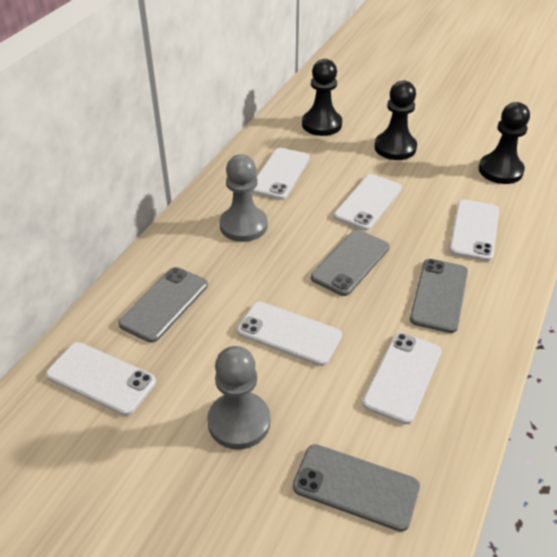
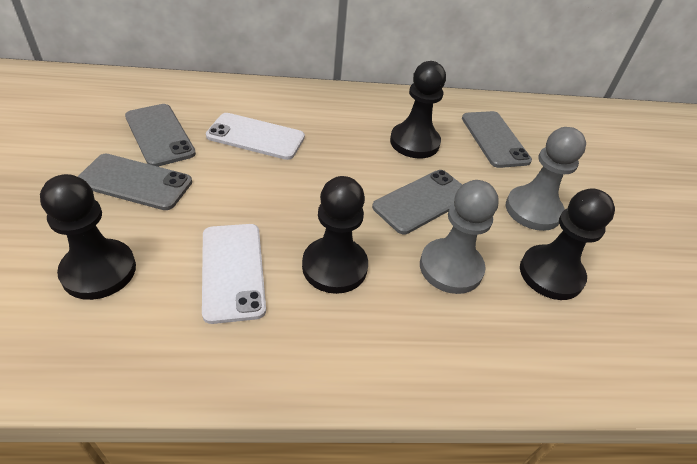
black pawn: 3 -> 4
white phone: 6 -> 2

